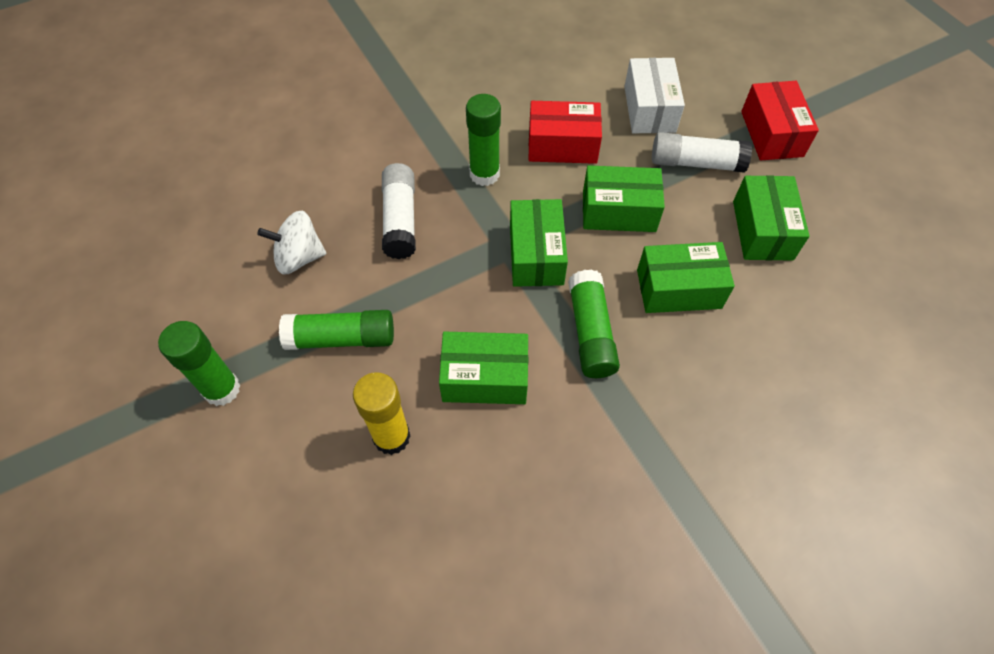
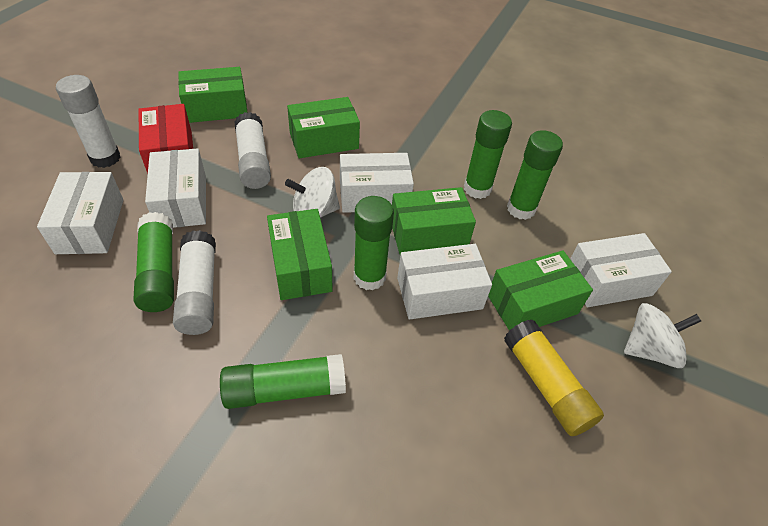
green glue stick: 4 -> 5
red box: 2 -> 1
white box: 1 -> 5
white glue stick: 2 -> 3
white spinning top: 1 -> 2

